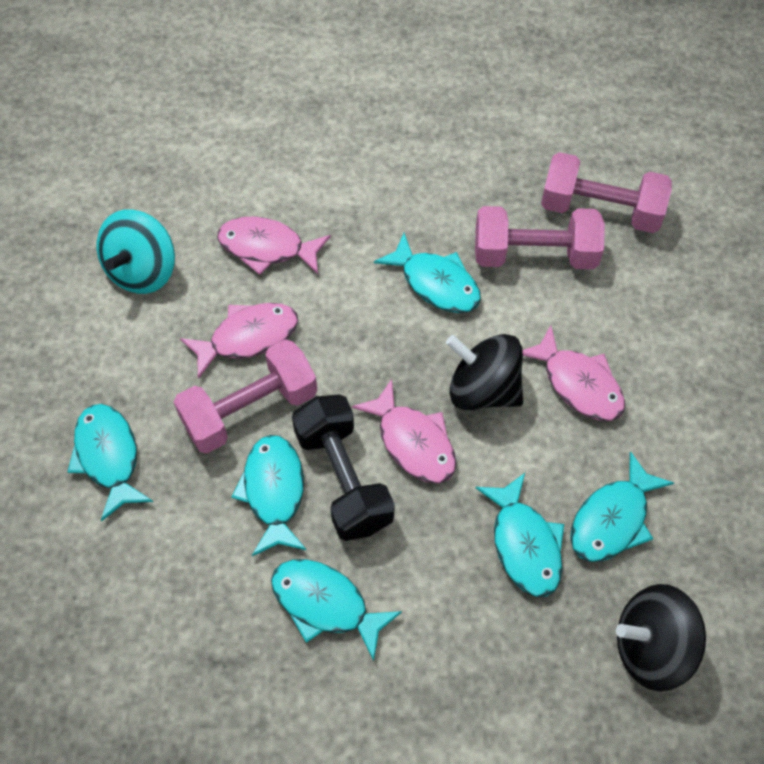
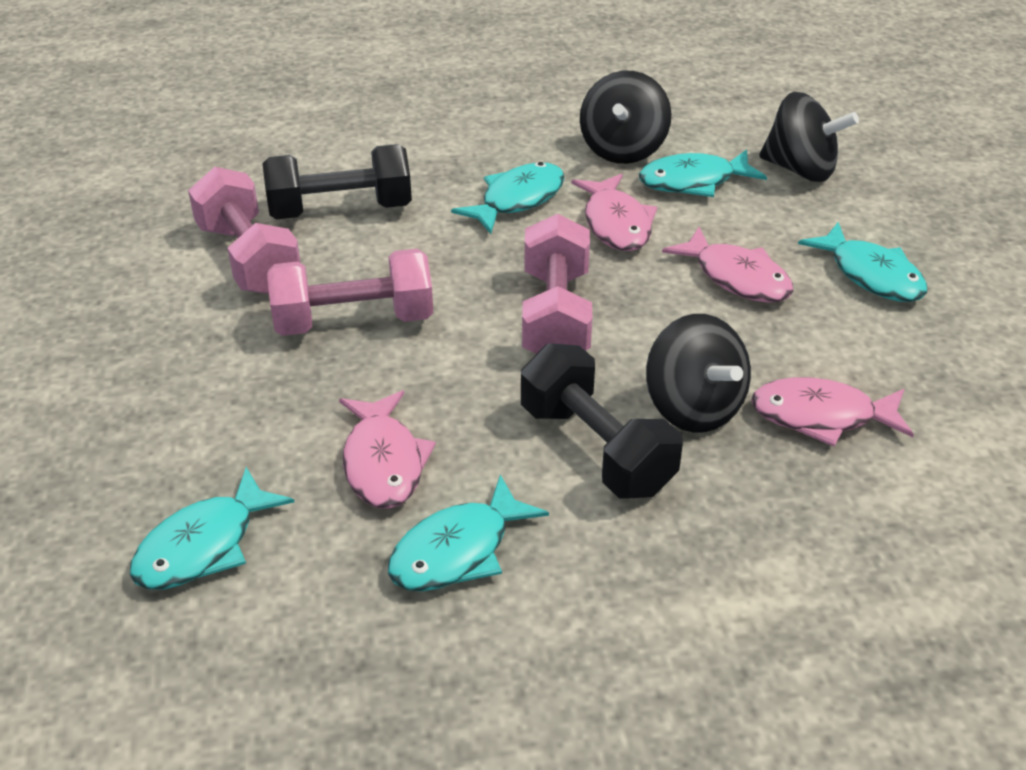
black dumbbell: 1 -> 2
black spinning top: 2 -> 3
turquoise fish: 6 -> 5
turquoise spinning top: 1 -> 0

